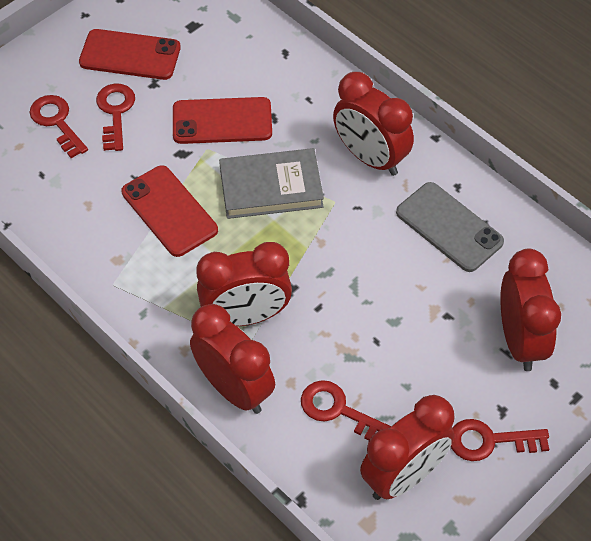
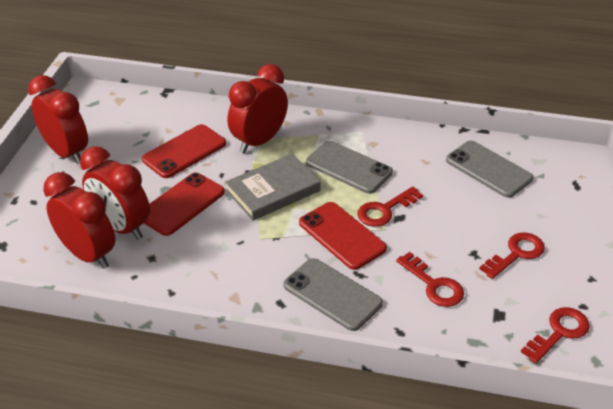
grey phone: 1 -> 3
red clock: 5 -> 4

